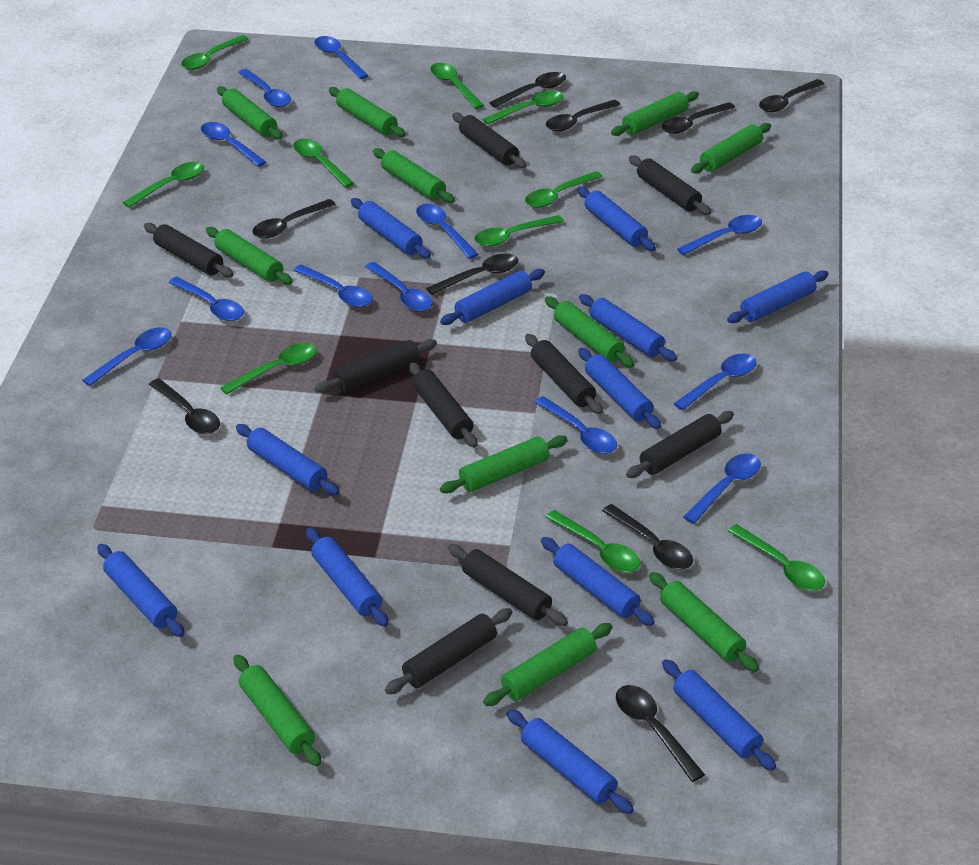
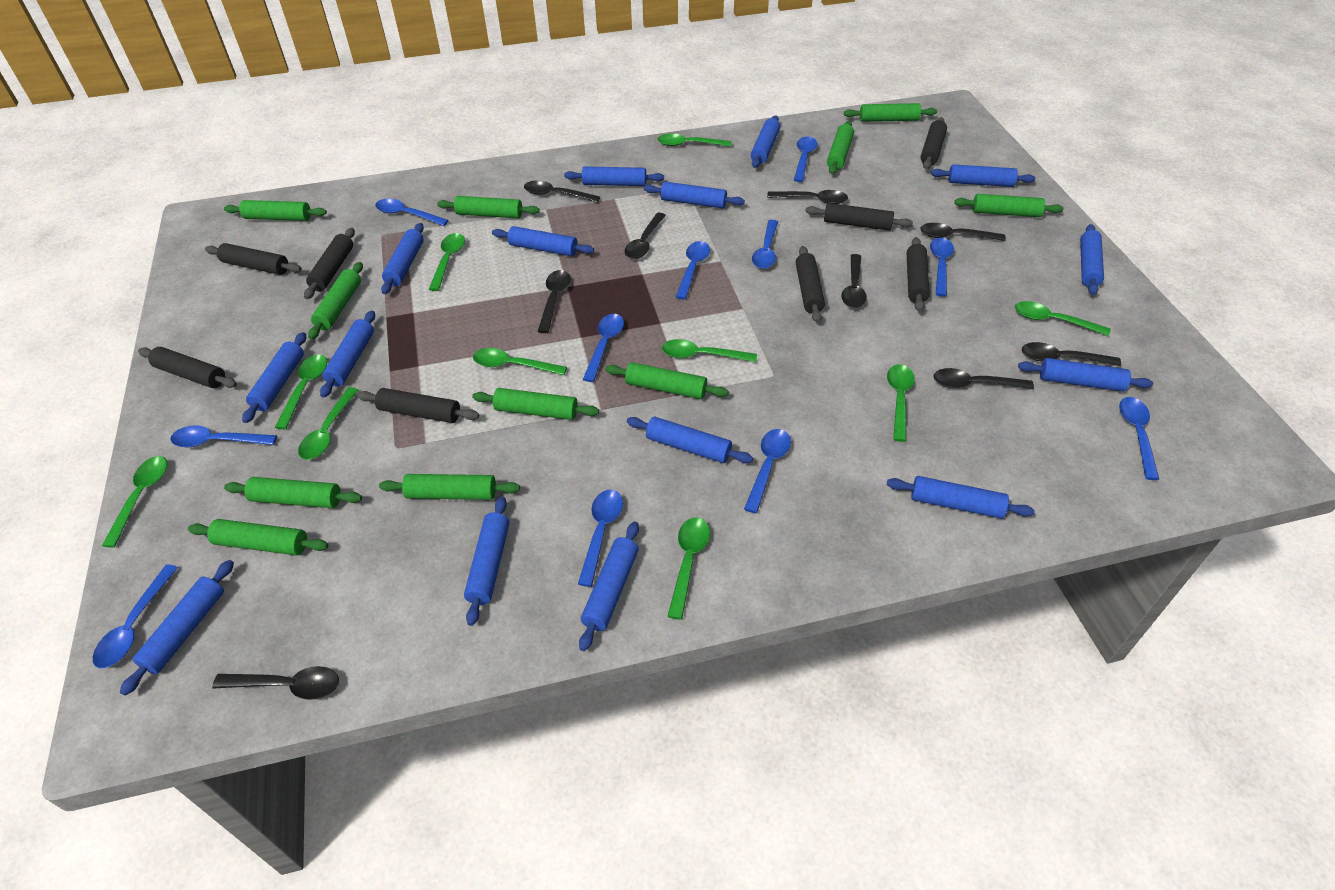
black rolling pin: 9 -> 8
blue rolling pin: 12 -> 15
blue spoon: 12 -> 11

